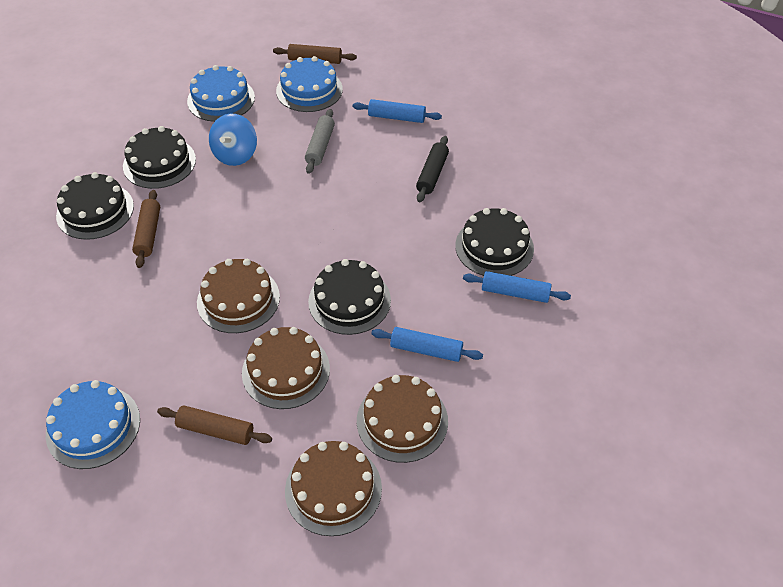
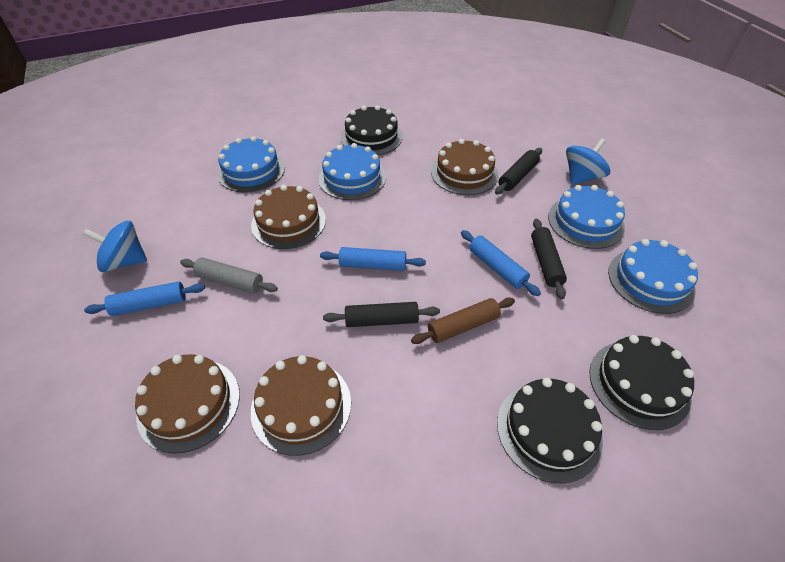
black cake: 4 -> 3
black rolling pin: 1 -> 3
blue cake: 3 -> 4
blue spinning top: 1 -> 2
brown rolling pin: 3 -> 1

